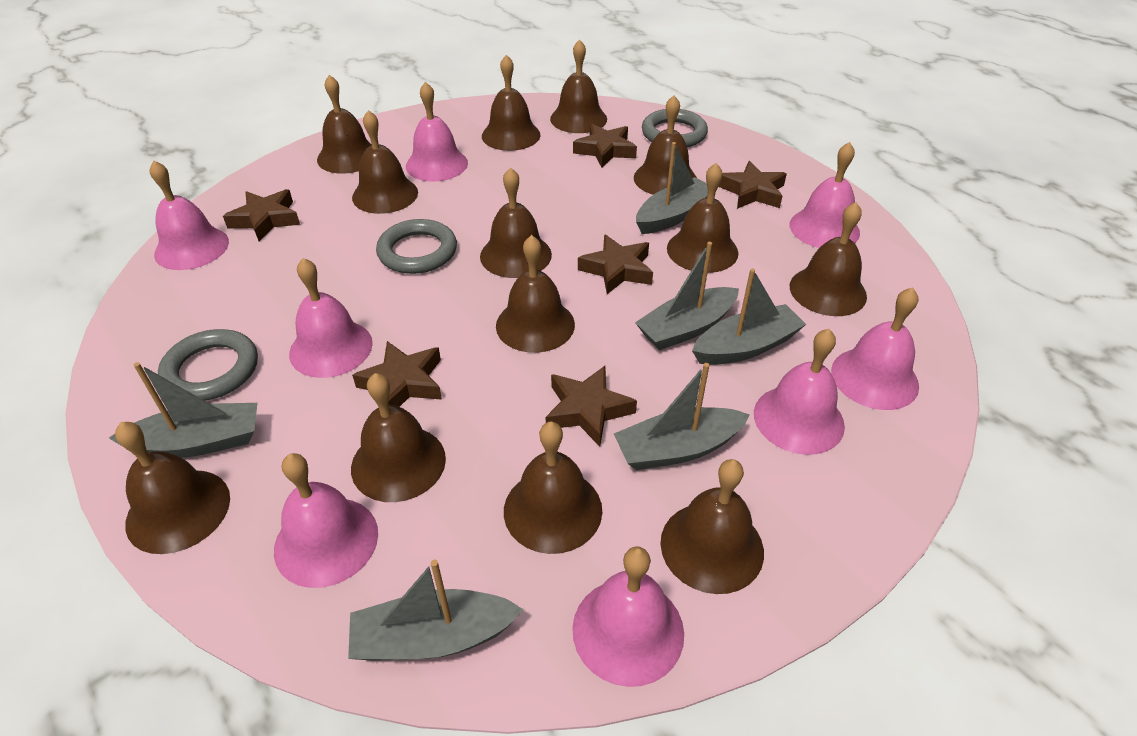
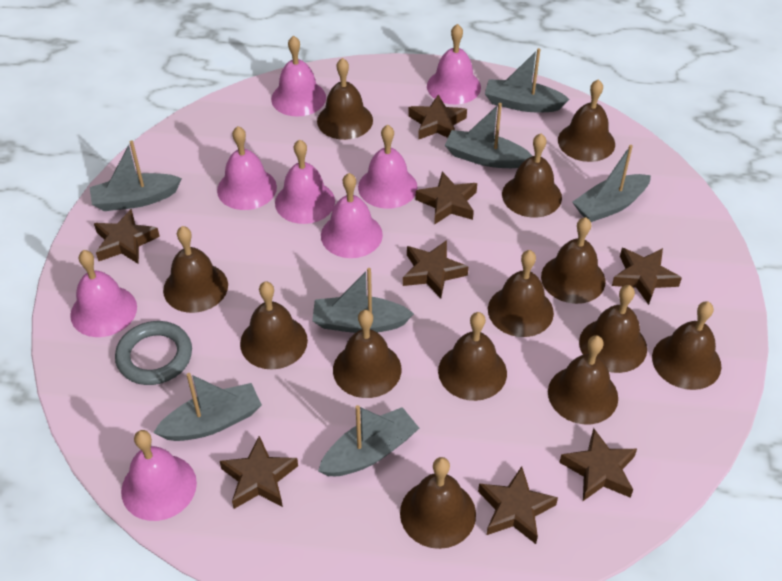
brown star: 6 -> 8
grey boat: 6 -> 7
grey ring: 3 -> 1

